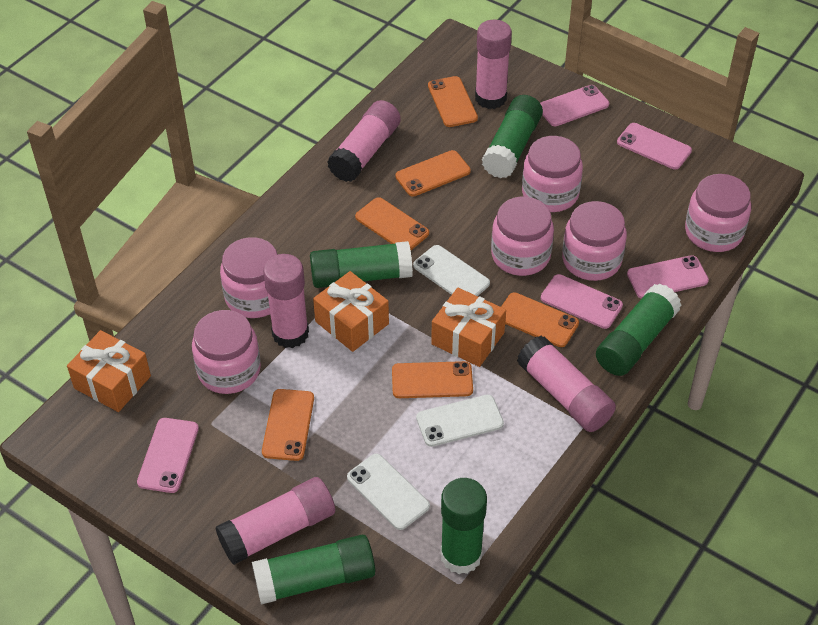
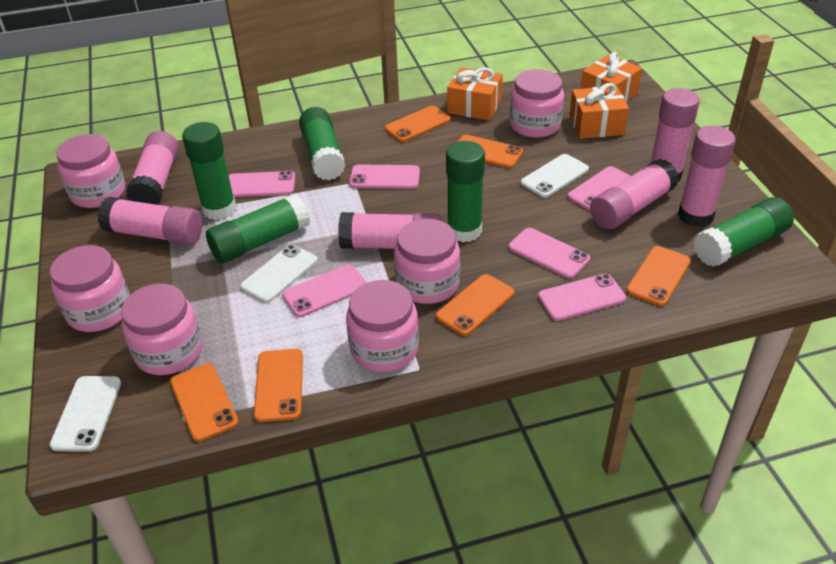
pink glue stick: 5 -> 6
pink phone: 5 -> 6

